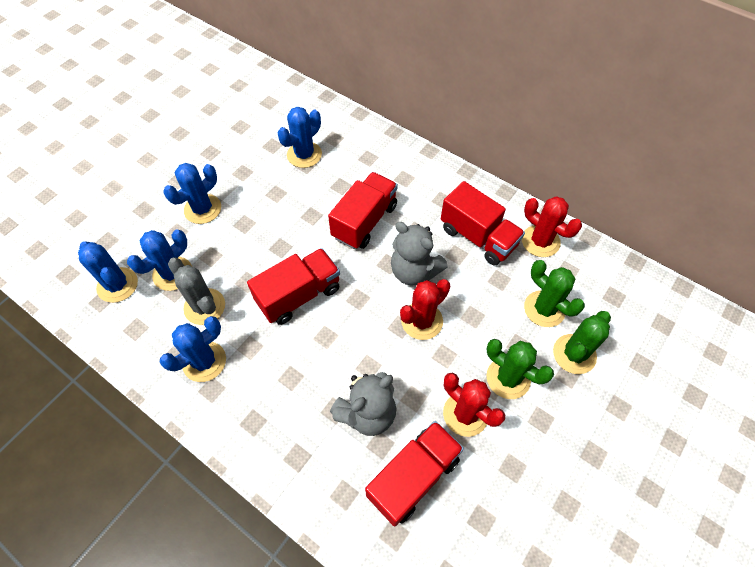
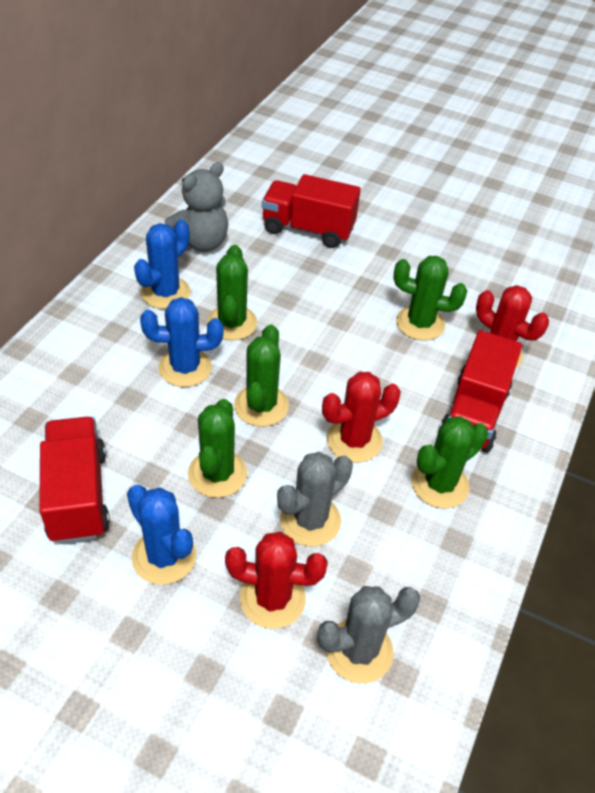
blue cactus: 5 -> 3
green cactus: 3 -> 5
grey cactus: 1 -> 2
grey teddy bear: 2 -> 1
red truck: 4 -> 3

